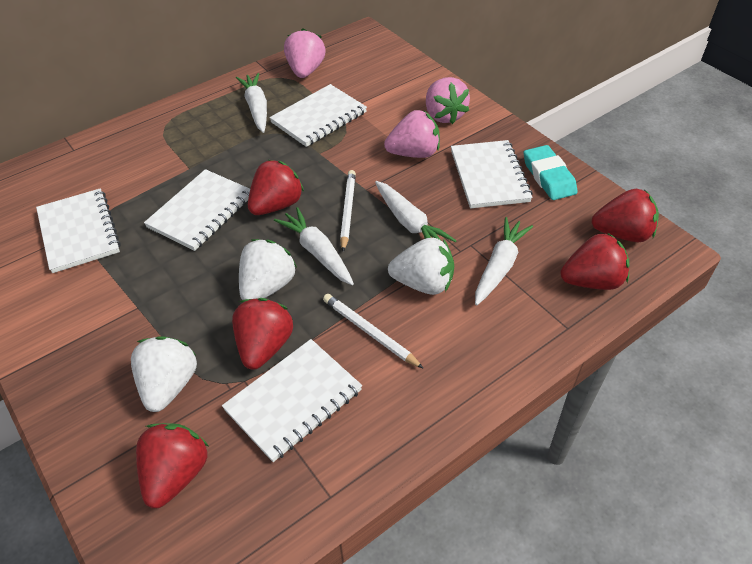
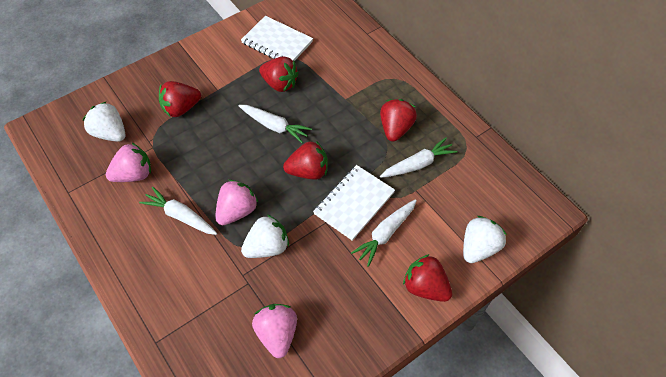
turquoise eraser: 1 -> 0
white notebook: 5 -> 2
white pencil: 2 -> 0

